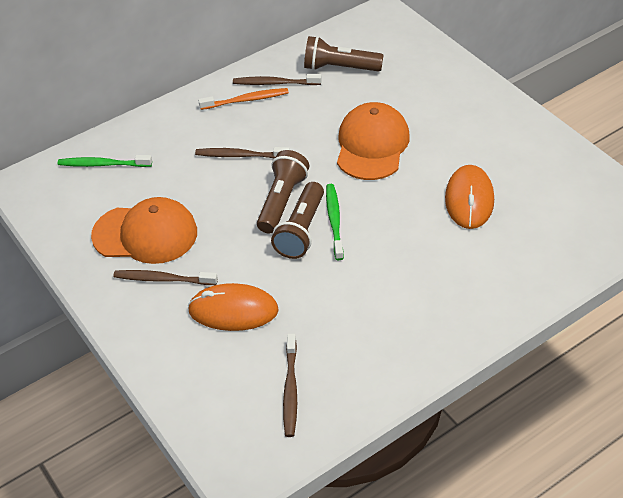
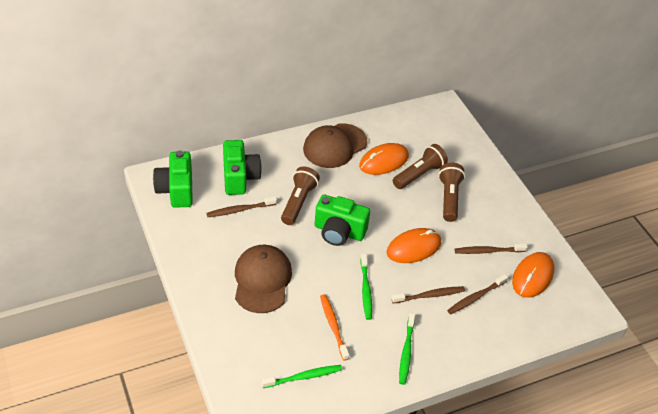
brown cap: 0 -> 2
green camera: 0 -> 3
green toothbrush: 2 -> 3
orange cap: 2 -> 0
orange mouse: 2 -> 3

